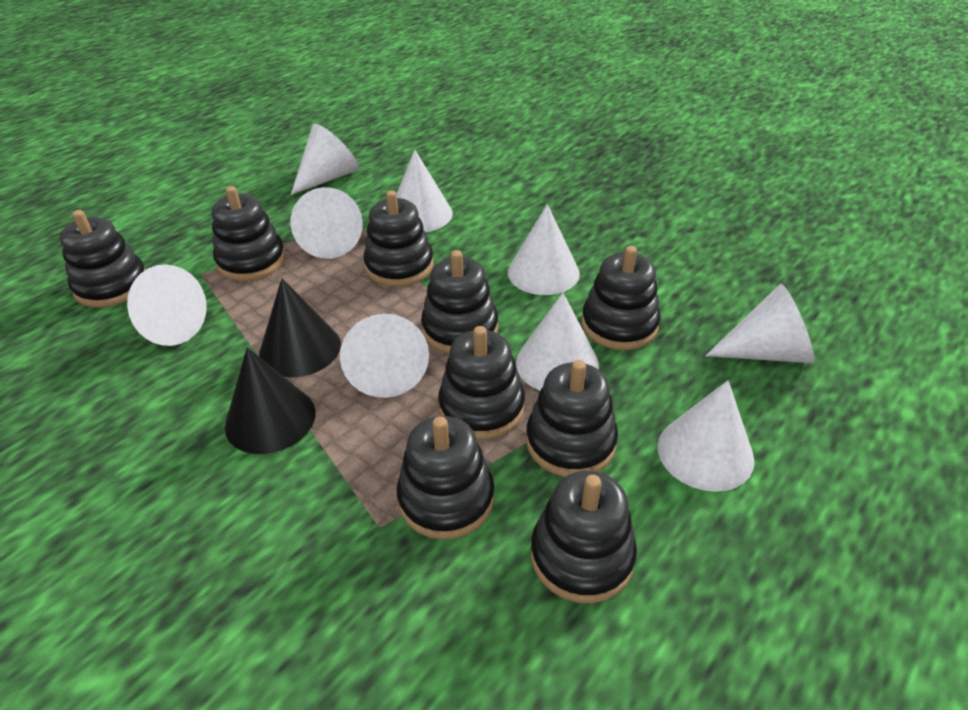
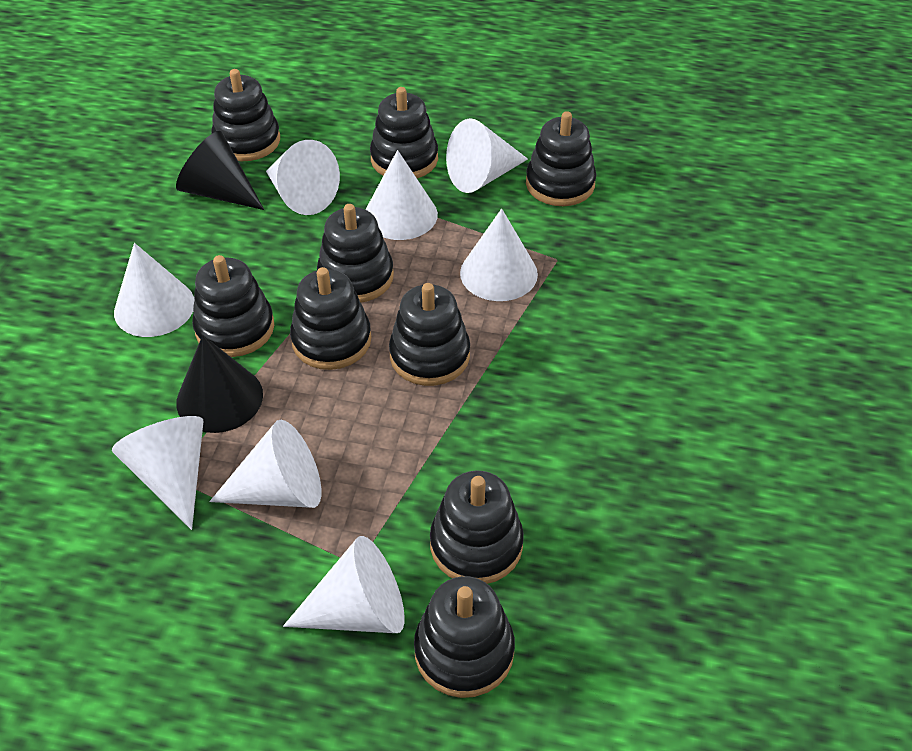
white cone: 9 -> 8

